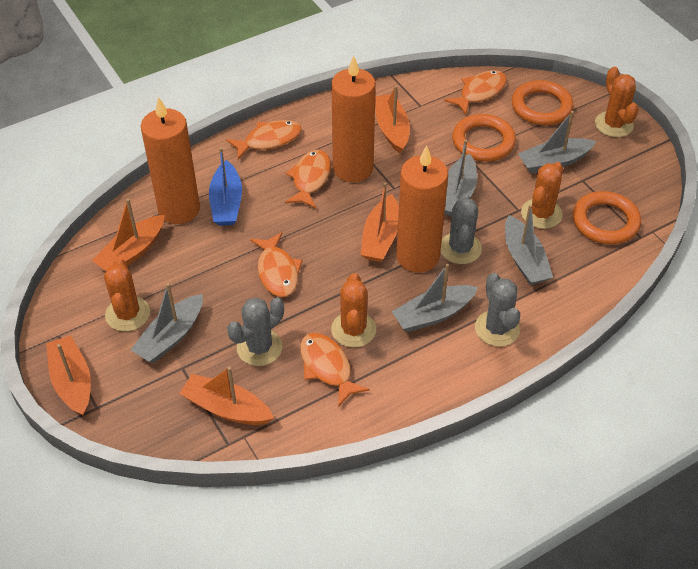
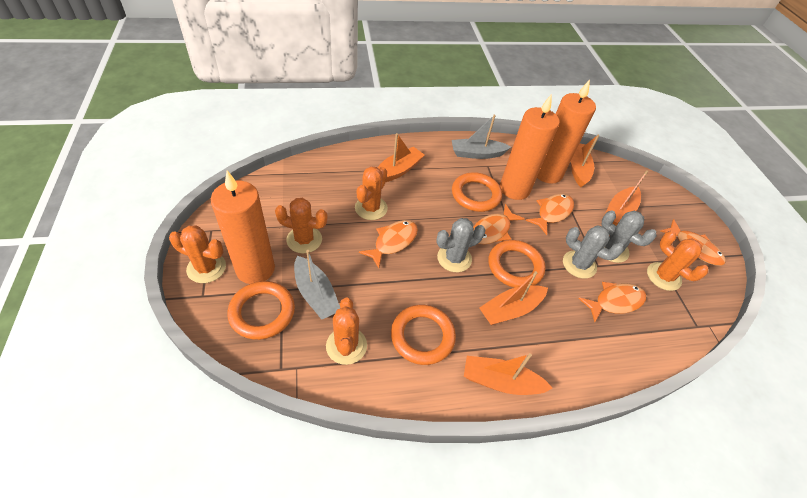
blue boat: 1 -> 0
grey boat: 5 -> 2
orange cactus: 4 -> 5
orange ring: 3 -> 4

